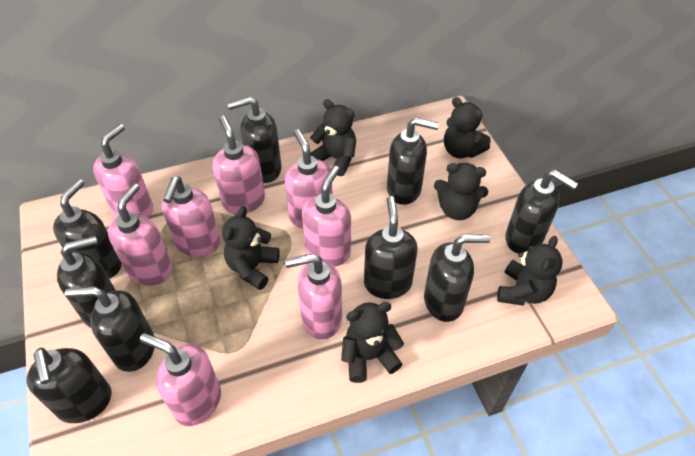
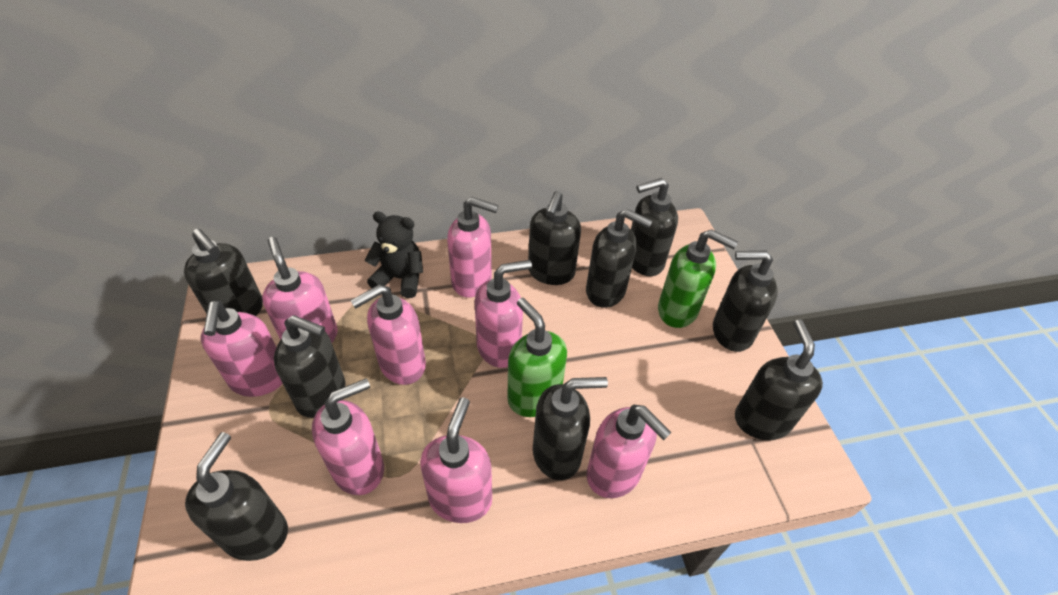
black teddy bear: 6 -> 1
green soap dispenser: 0 -> 2

